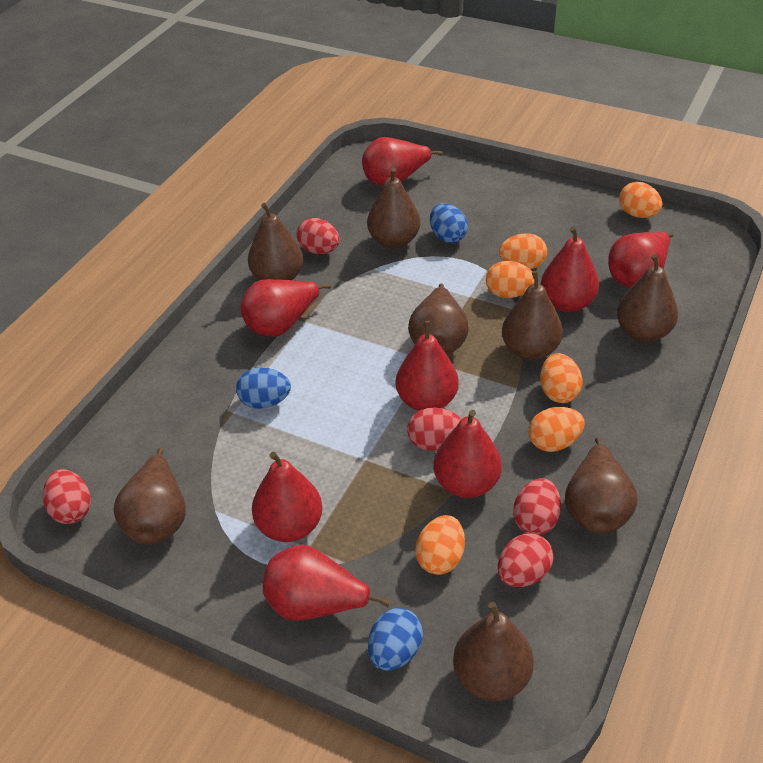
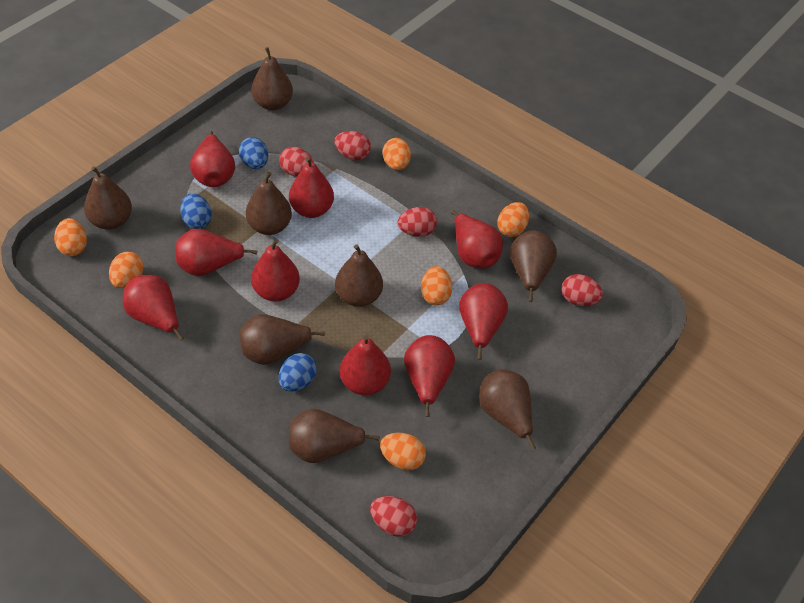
red pear: 8 -> 9

